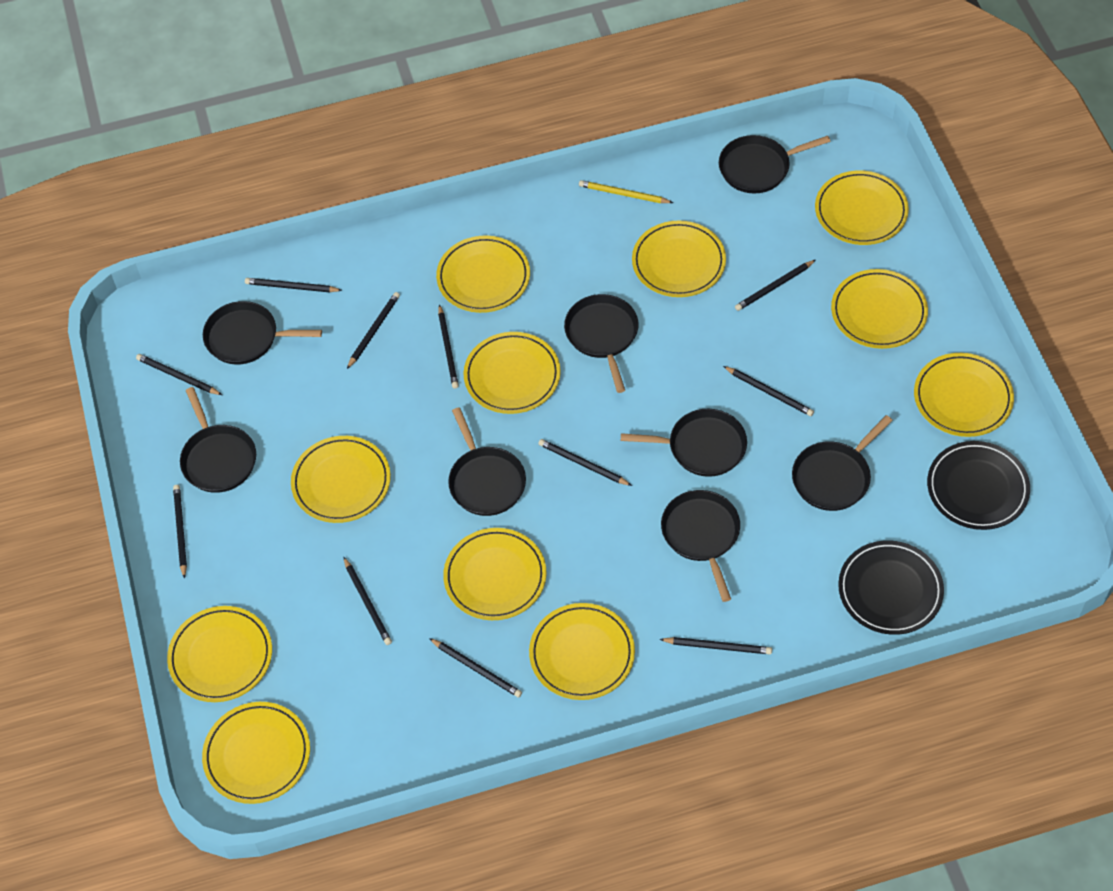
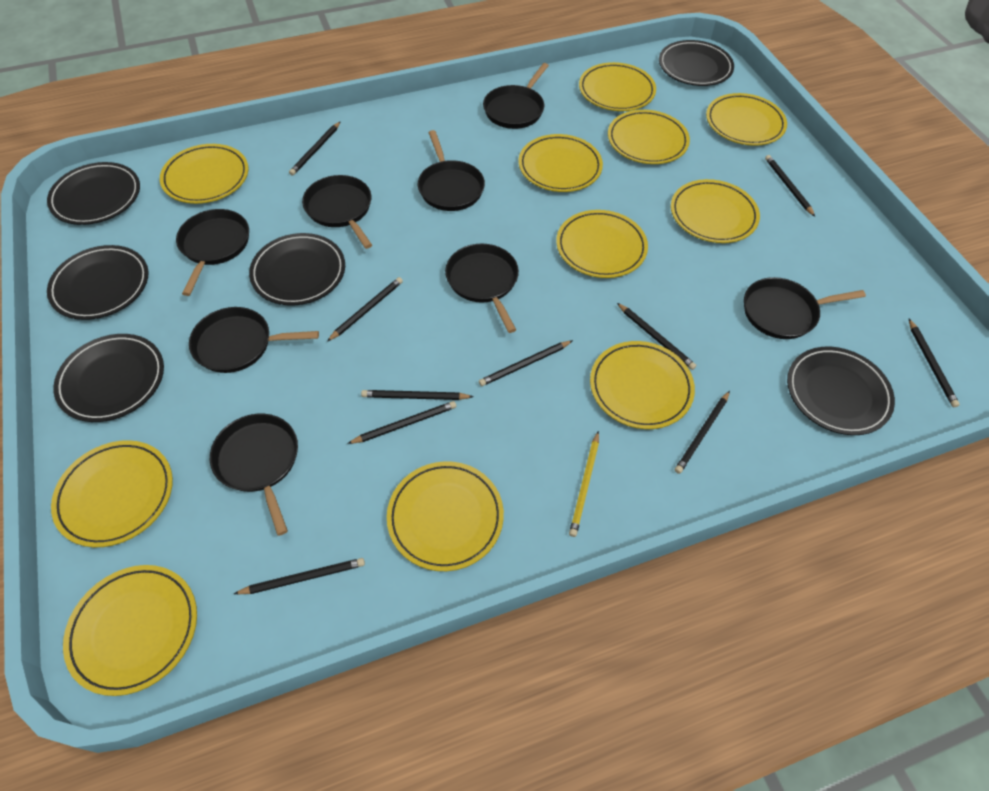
black pencil: 11 -> 10
black plate: 2 -> 6

